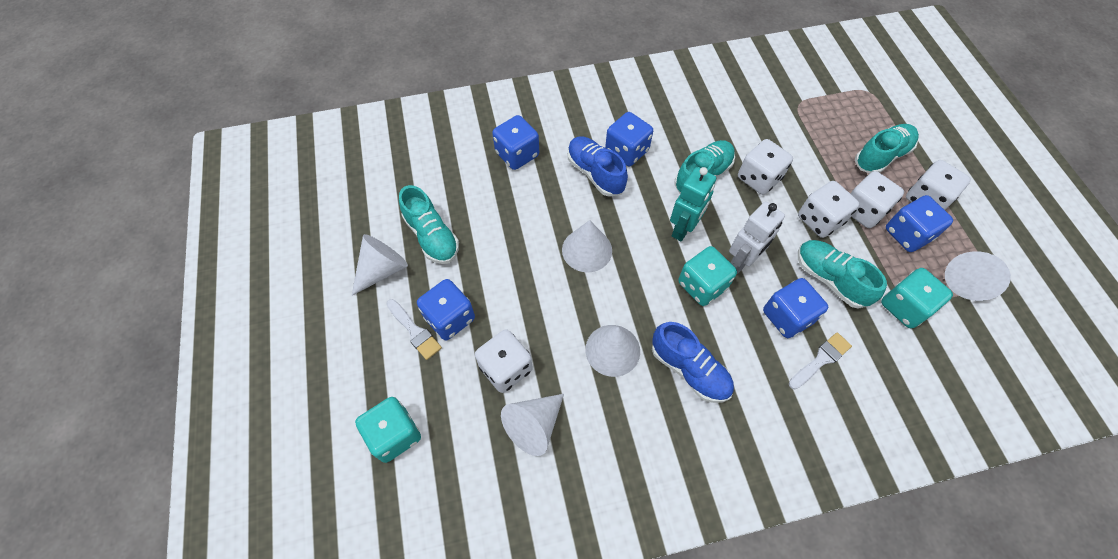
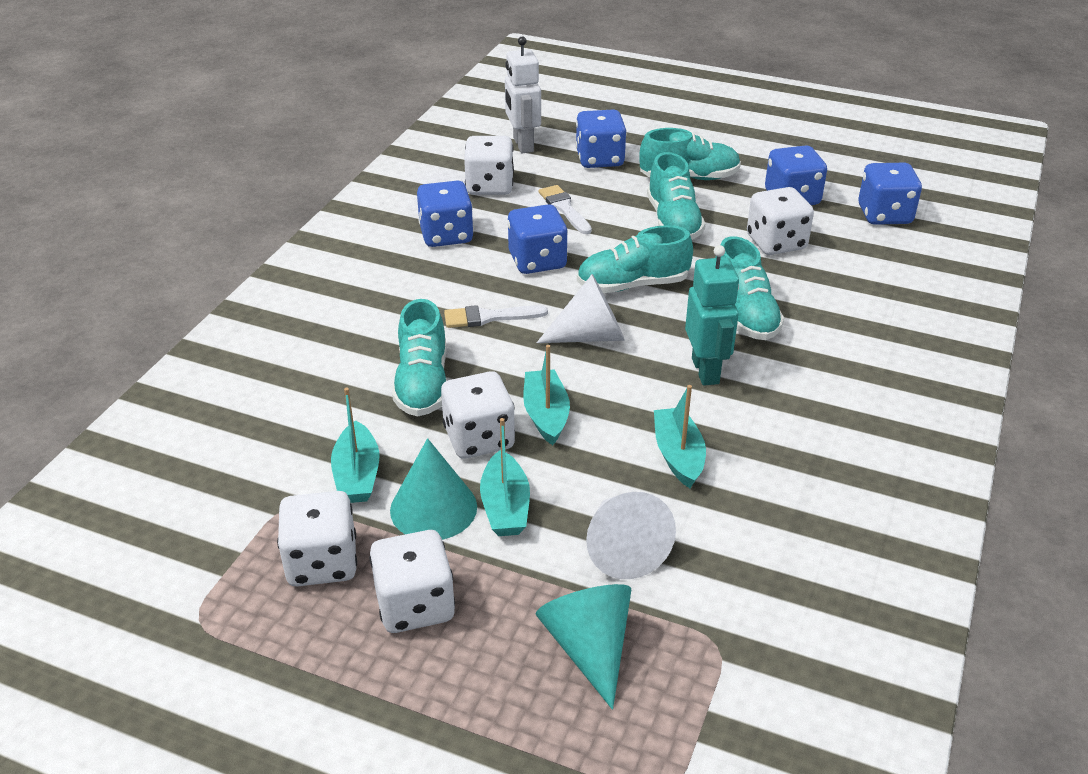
blue shoe: 2 -> 0
turquoise boat: 0 -> 4
turquoise cone: 0 -> 2
turquoise dice: 3 -> 0
turquoise shoe: 4 -> 5
white cone: 5 -> 2

